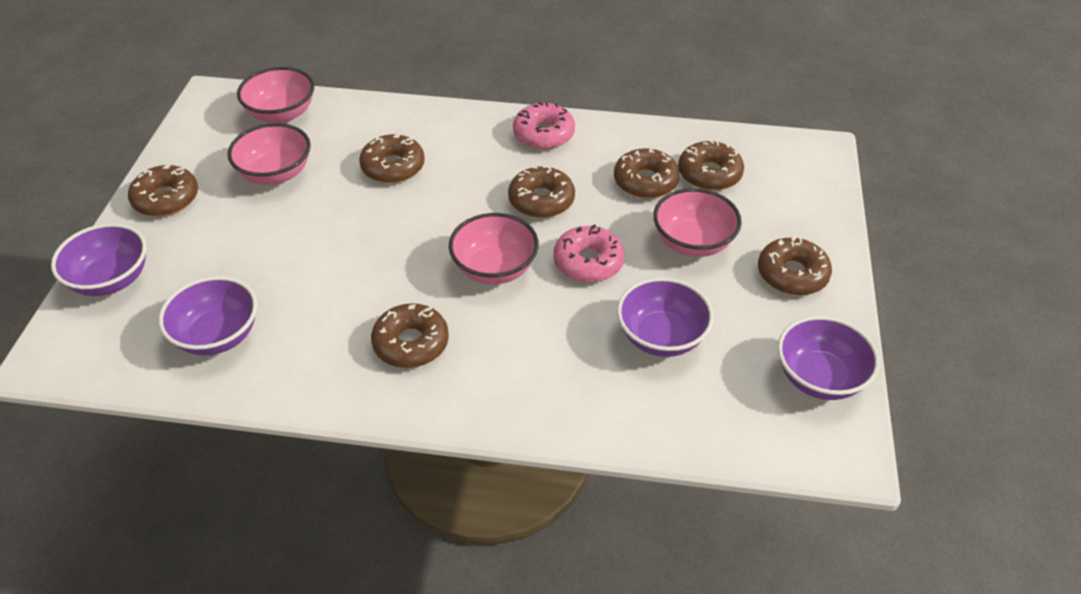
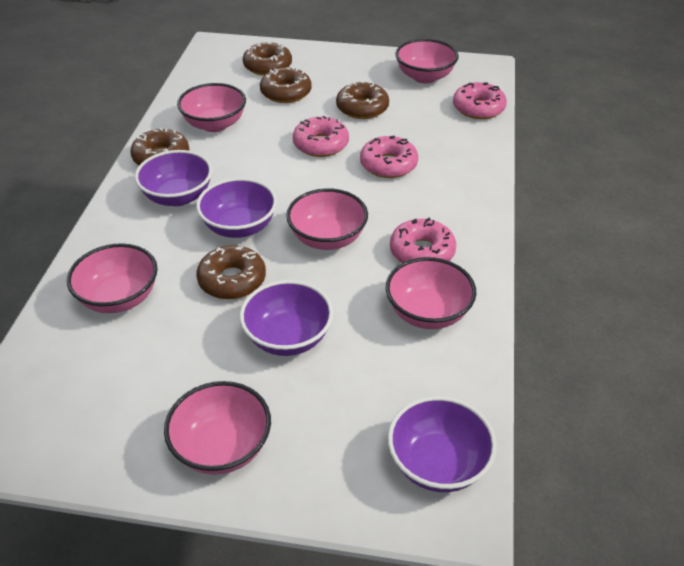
brown donut: 7 -> 5
pink bowl: 4 -> 6
pink donut: 2 -> 4

